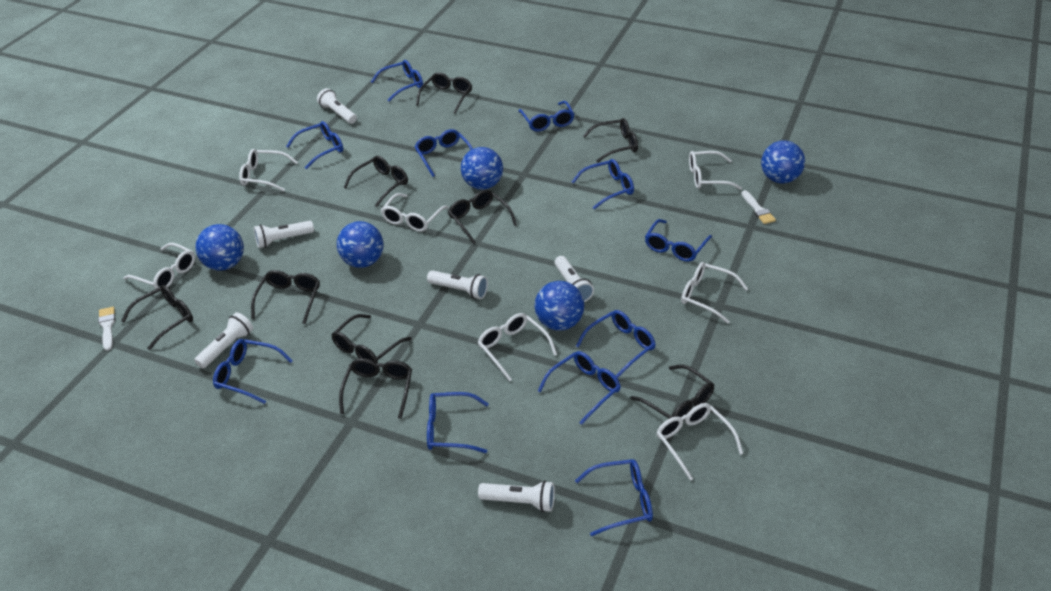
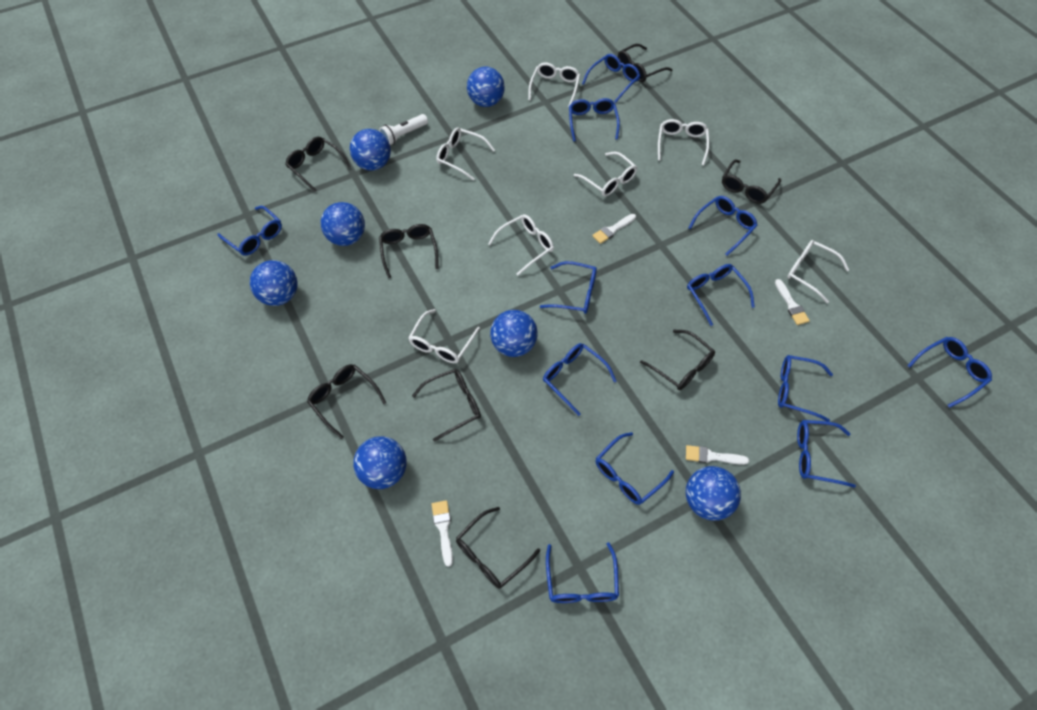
black glasses: 9 -> 8
blue ball: 5 -> 7
blue glasses: 11 -> 12
white brush: 2 -> 4
white flashlight: 6 -> 1

